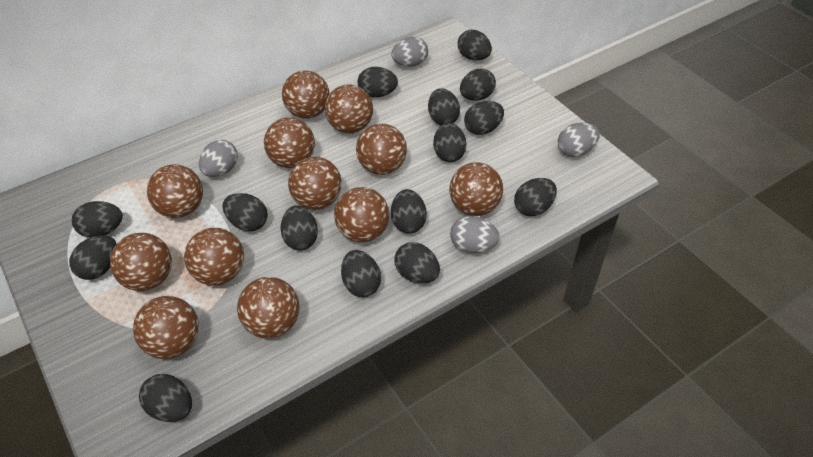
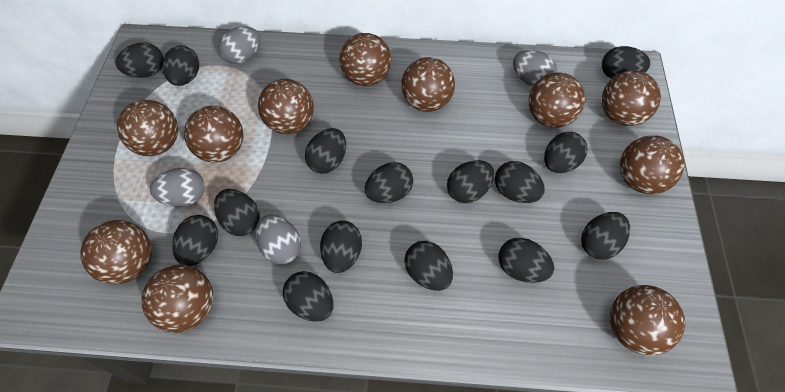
brown ball: 12 -> 11

